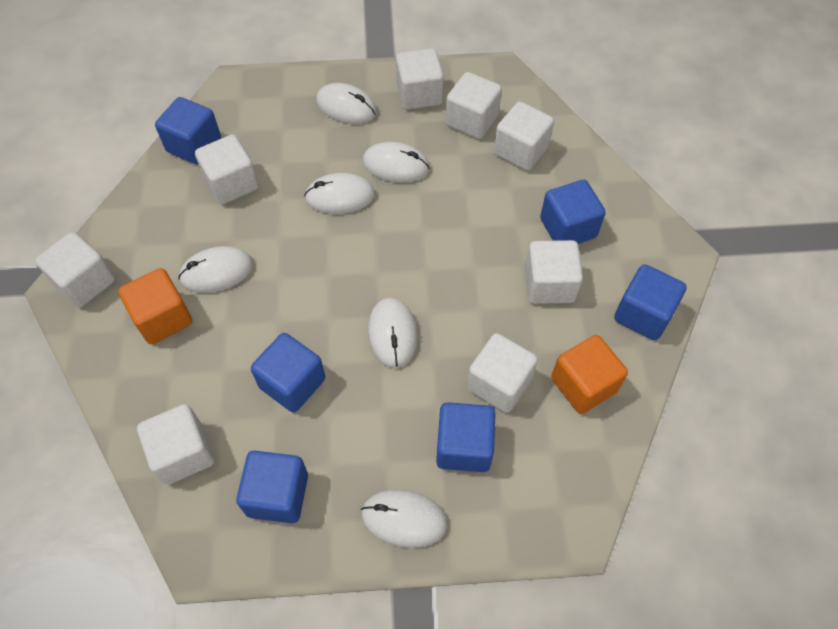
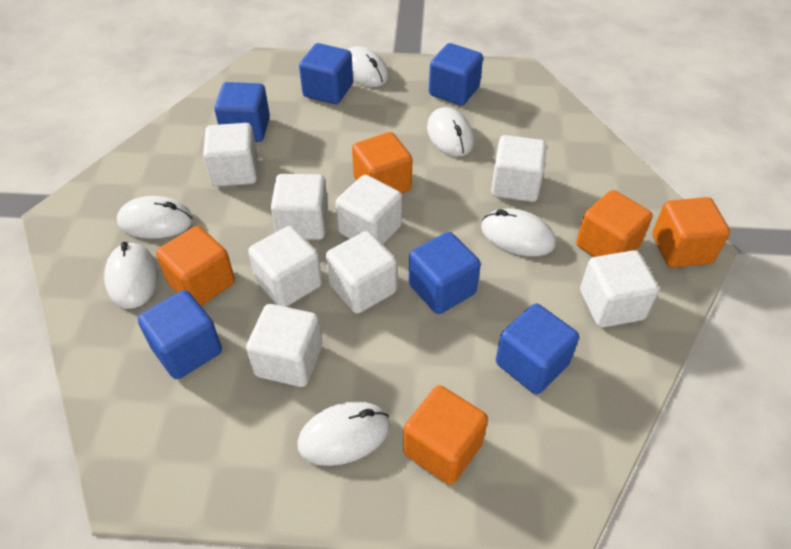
orange cube: 2 -> 5

